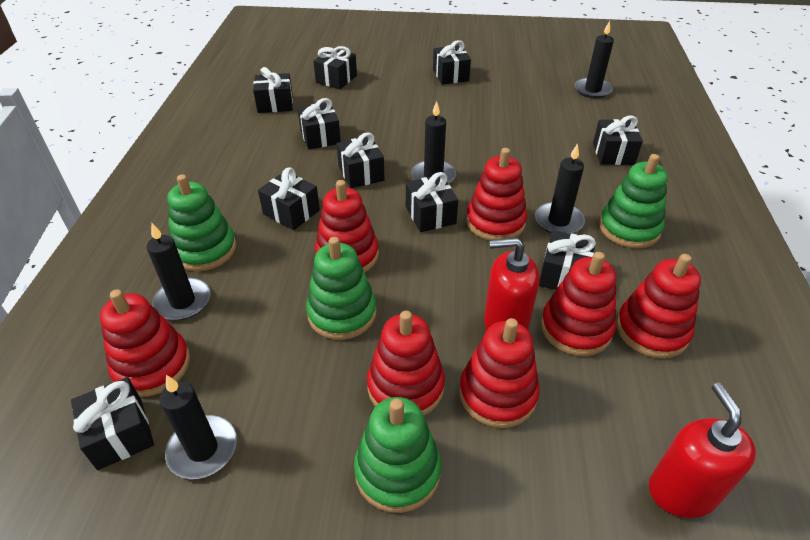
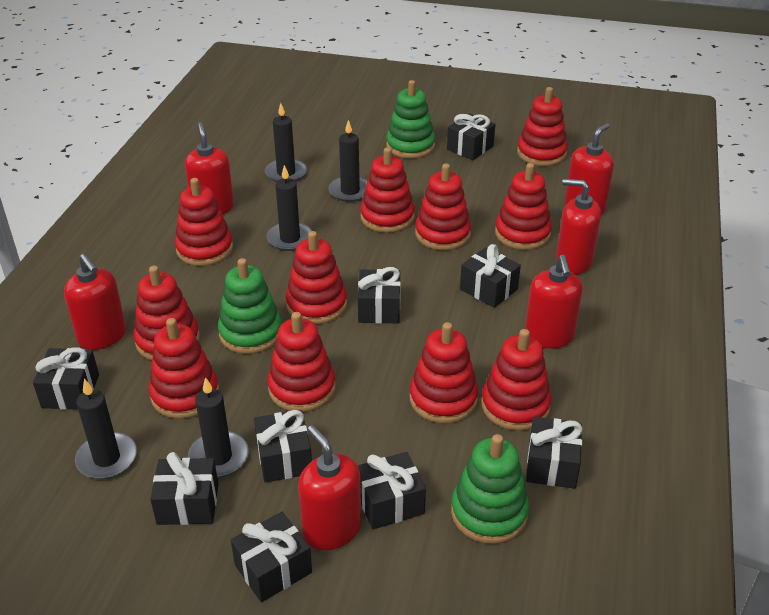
black gift: 10 -> 9
green stacking toy: 4 -> 3
red soap dispenser: 2 -> 6
red stacking toy: 7 -> 11

